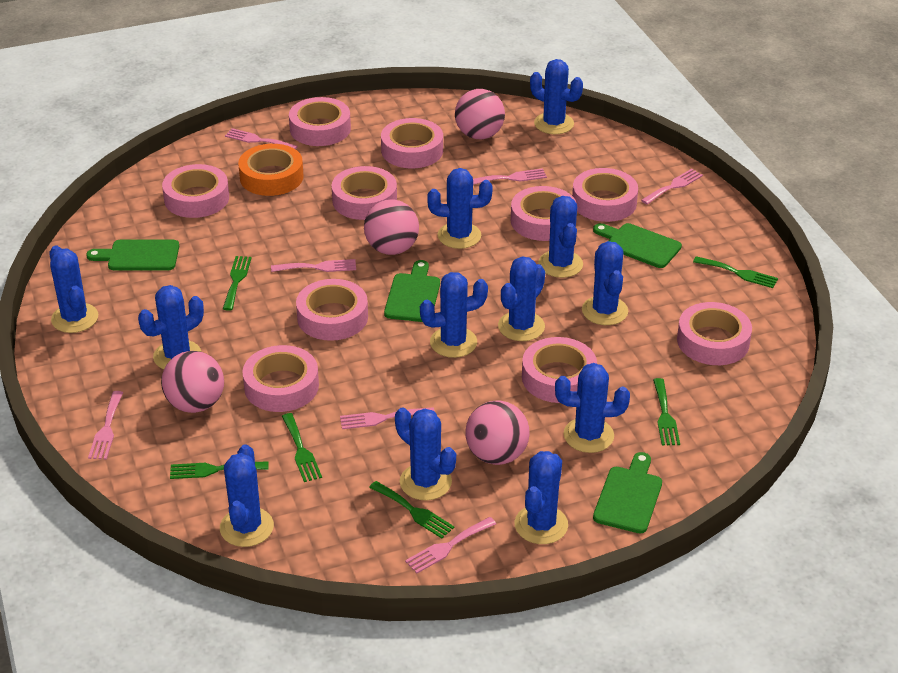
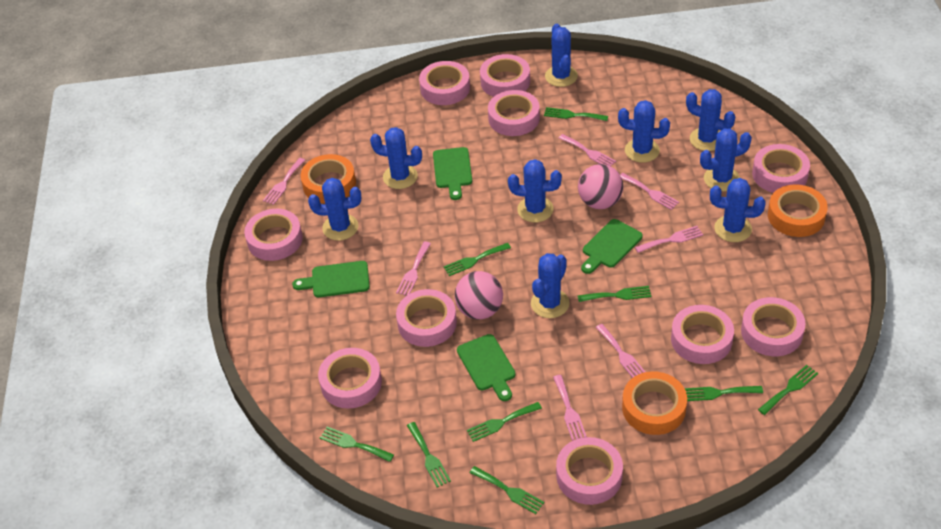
blue cactus: 12 -> 9
green fork: 6 -> 9
orange tape: 1 -> 3
pink ball: 4 -> 2

